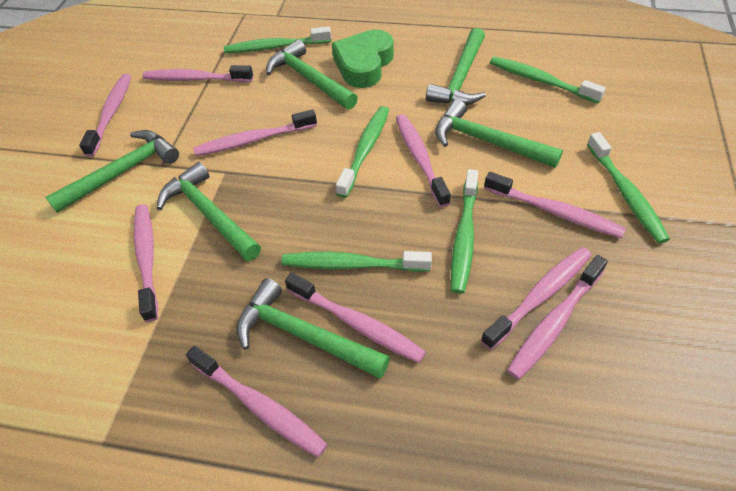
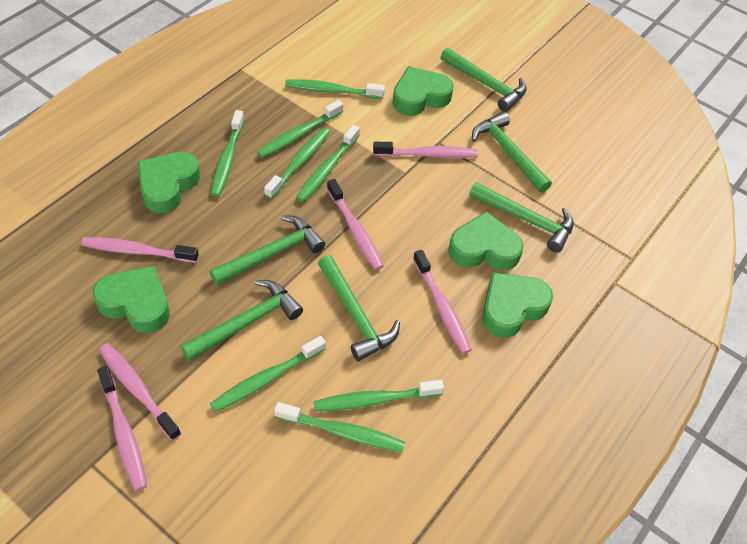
green heart: 1 -> 5
green toothbrush: 6 -> 8
pink toothbrush: 10 -> 6

